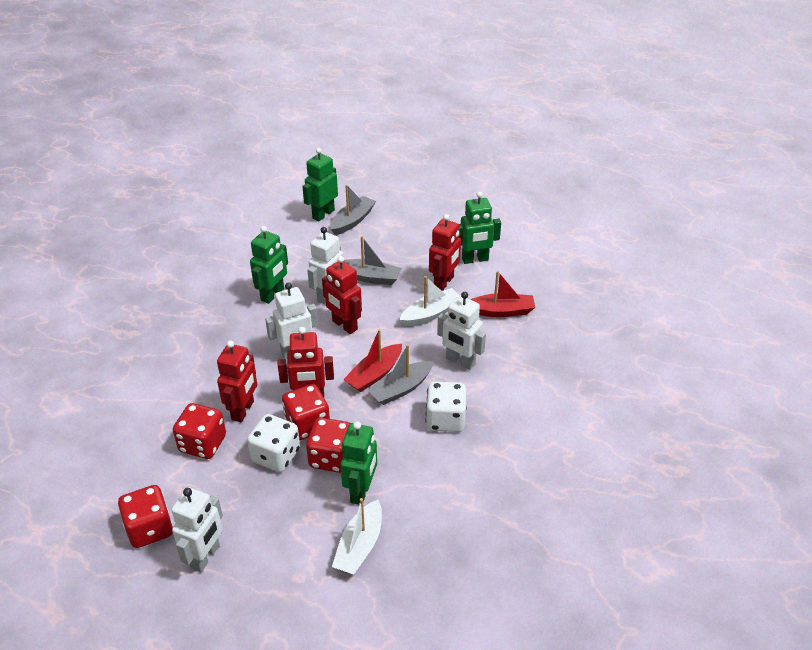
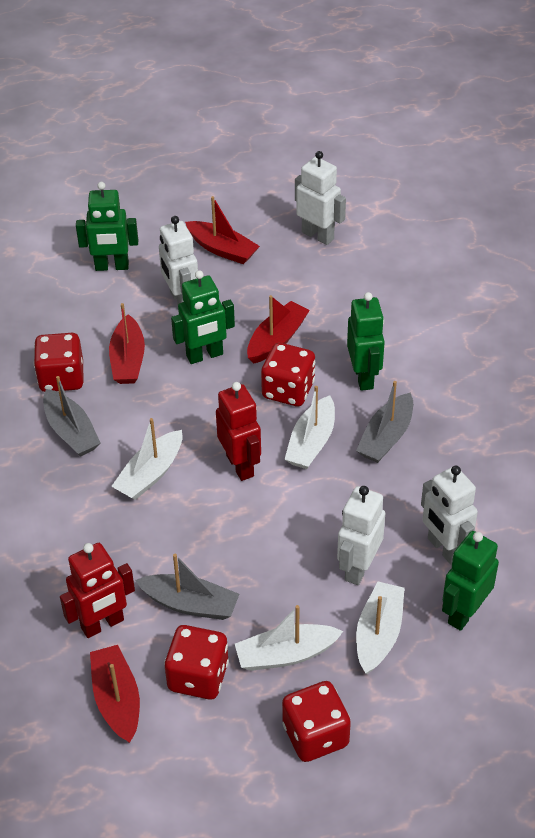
red boat: 2 -> 4
red robot: 4 -> 2
white boat: 2 -> 4
white dice: 2 -> 0

